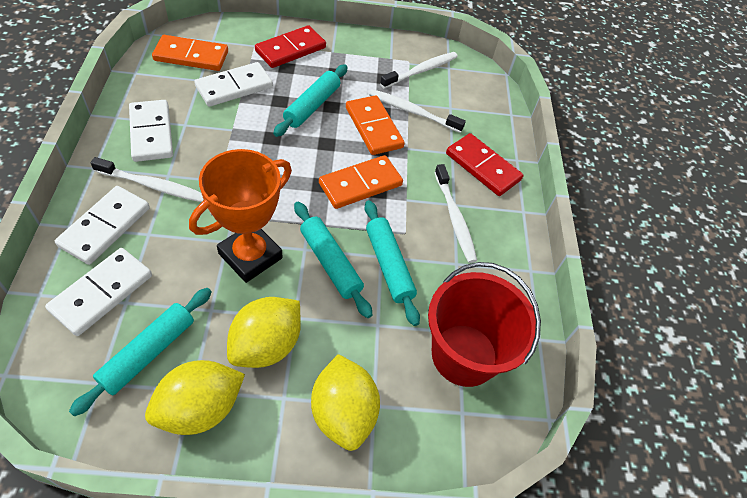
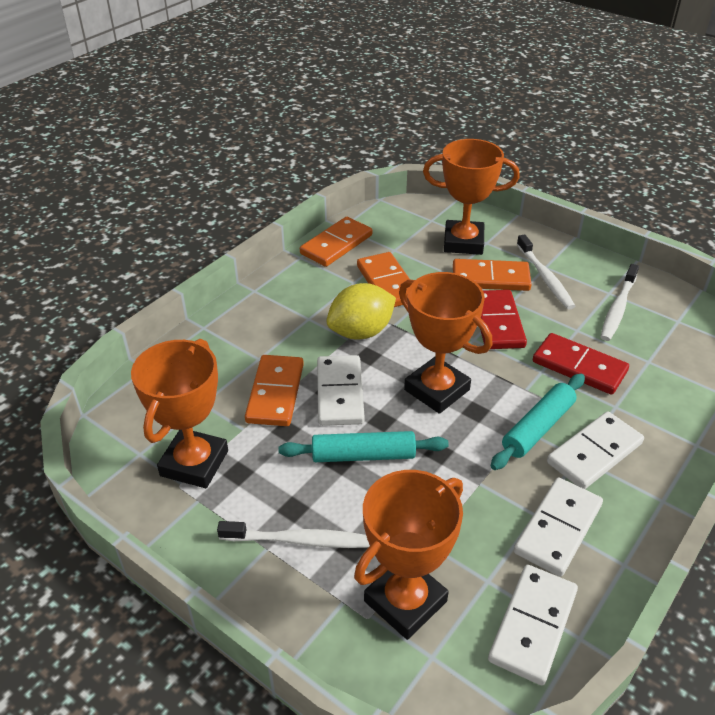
orange domino: 3 -> 4
orange trophy: 1 -> 4
red bucket: 1 -> 0
turquoise rolling pin: 4 -> 2
white toothbrush: 4 -> 3
yellow lemon: 3 -> 1

